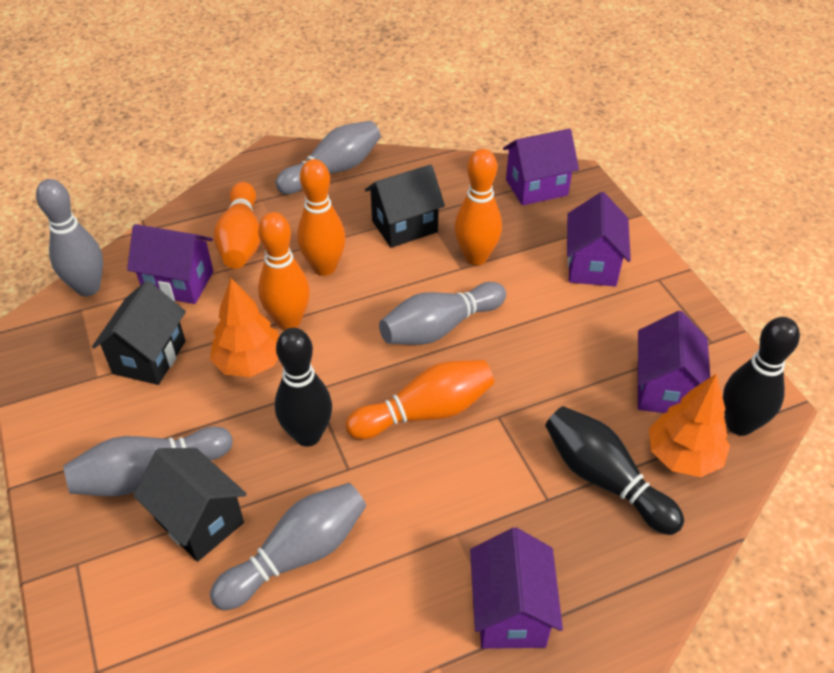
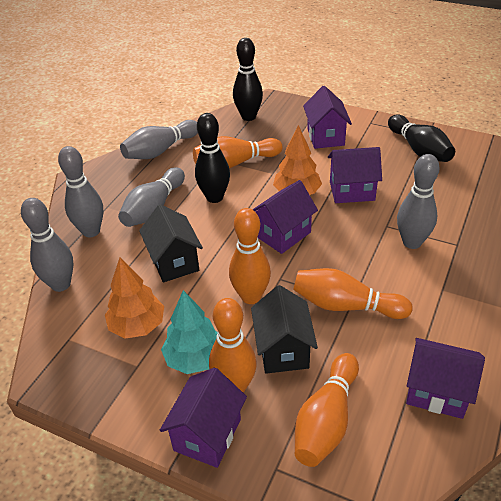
black house: 3 -> 2
turquoise tree: 0 -> 1

